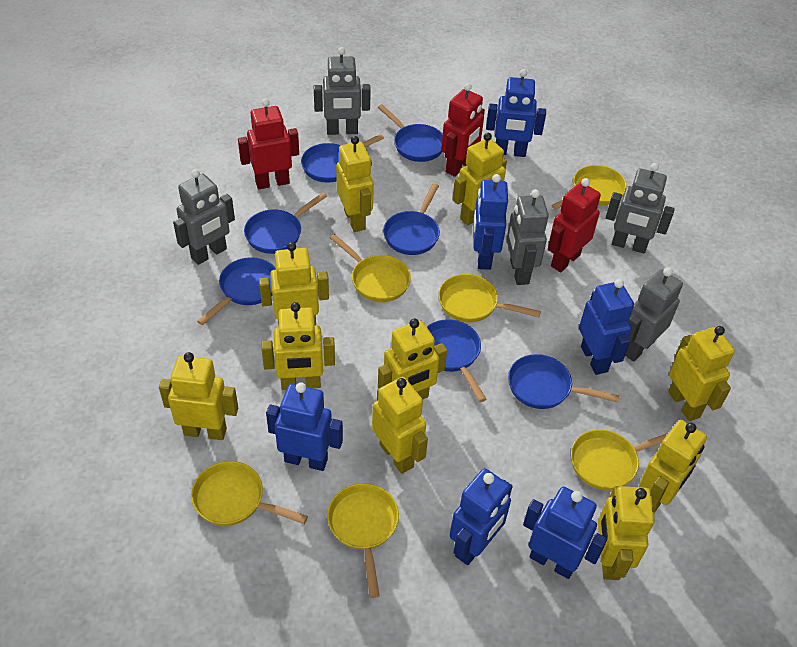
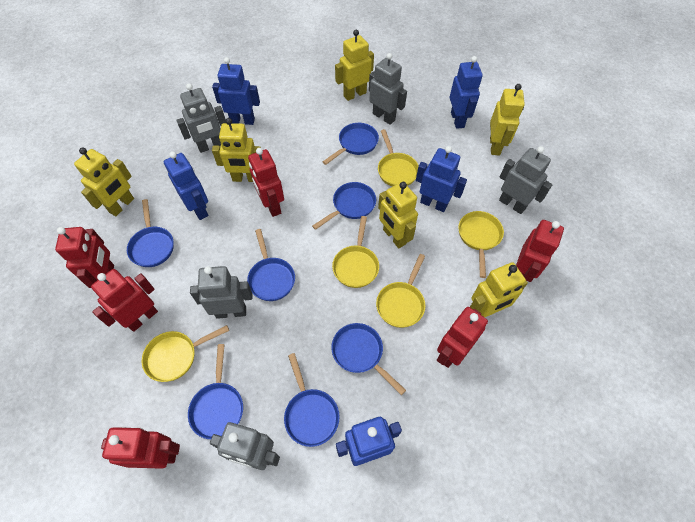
blue robot: 6 -> 5
red robot: 3 -> 6
yellow pan: 6 -> 5
yellow robot: 10 -> 6

